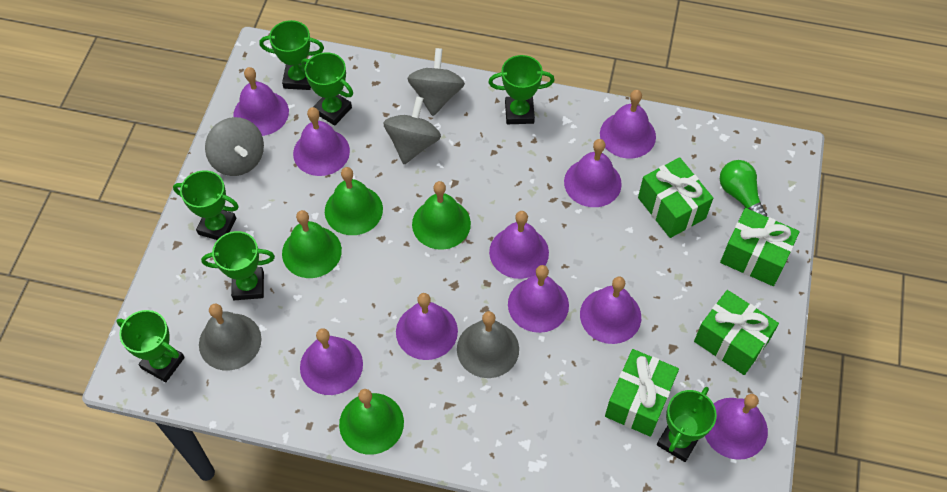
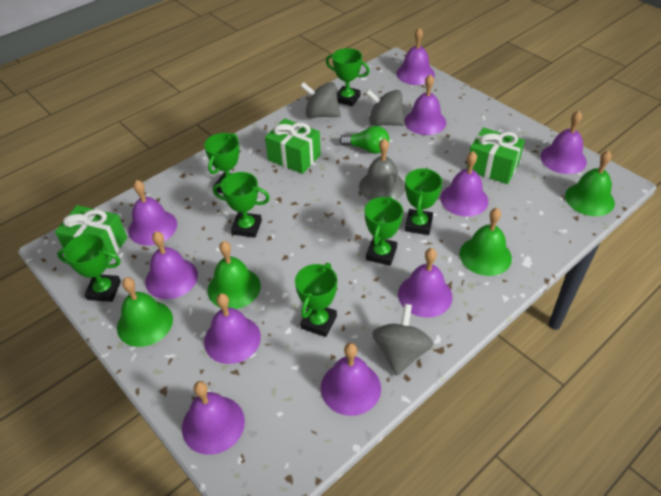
green gift: 4 -> 3
grey bell: 2 -> 1

